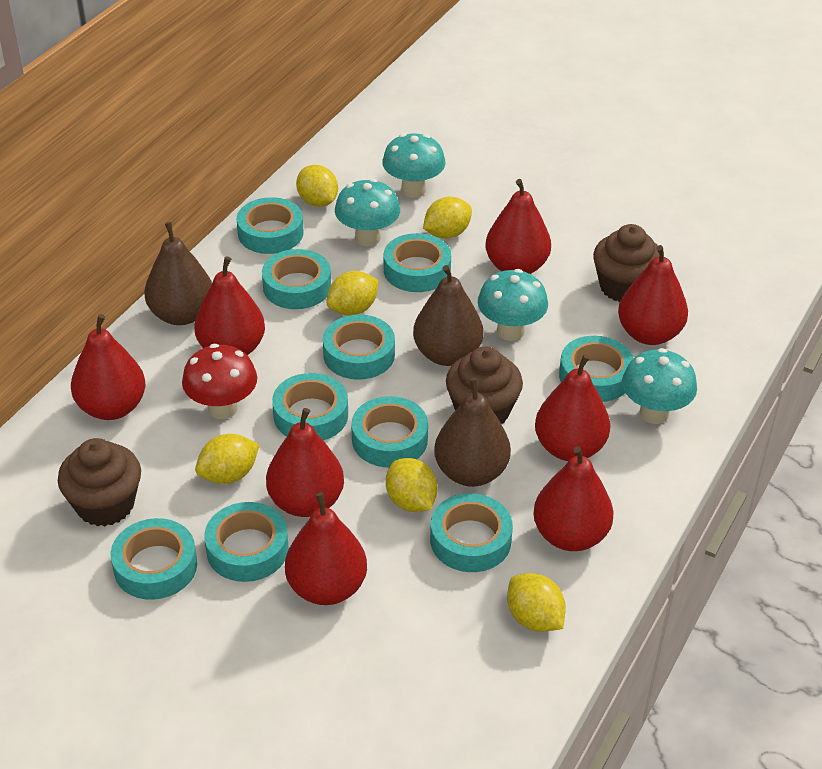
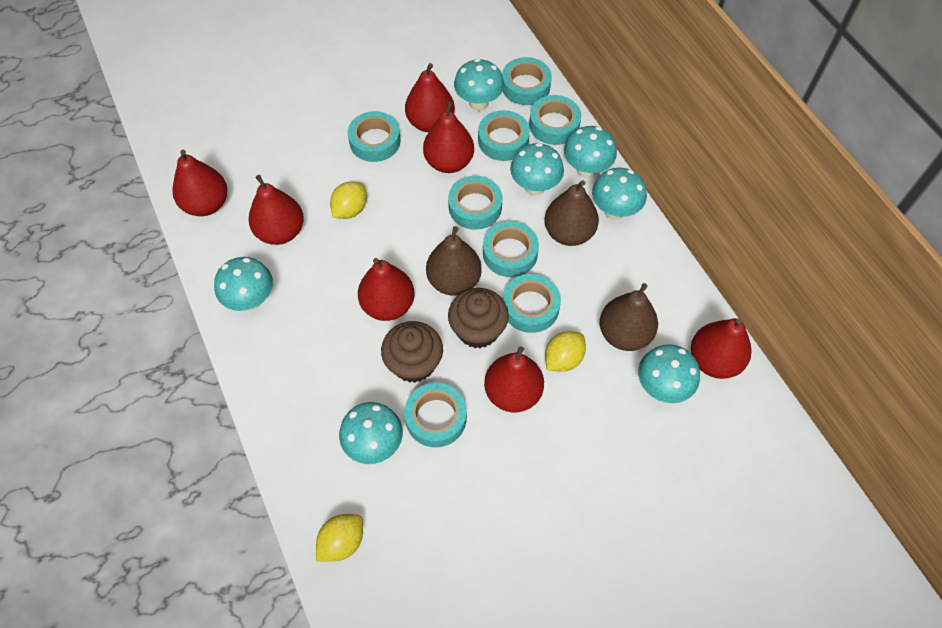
brown cupcake: 3 -> 2
red mushroom: 1 -> 0
red pear: 8 -> 7
turquoise mushroom: 4 -> 7
turquoise tape: 10 -> 8
yellow lemon: 6 -> 3

